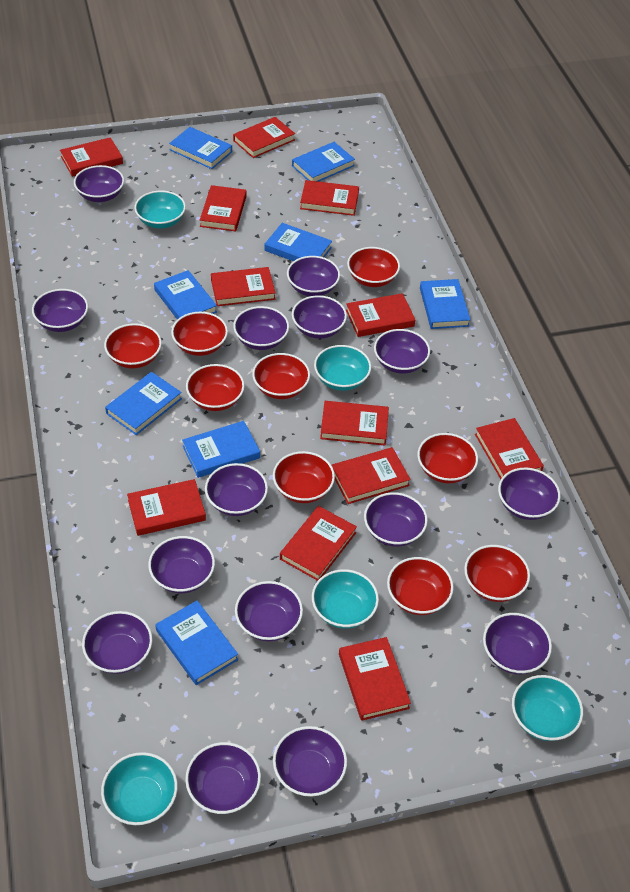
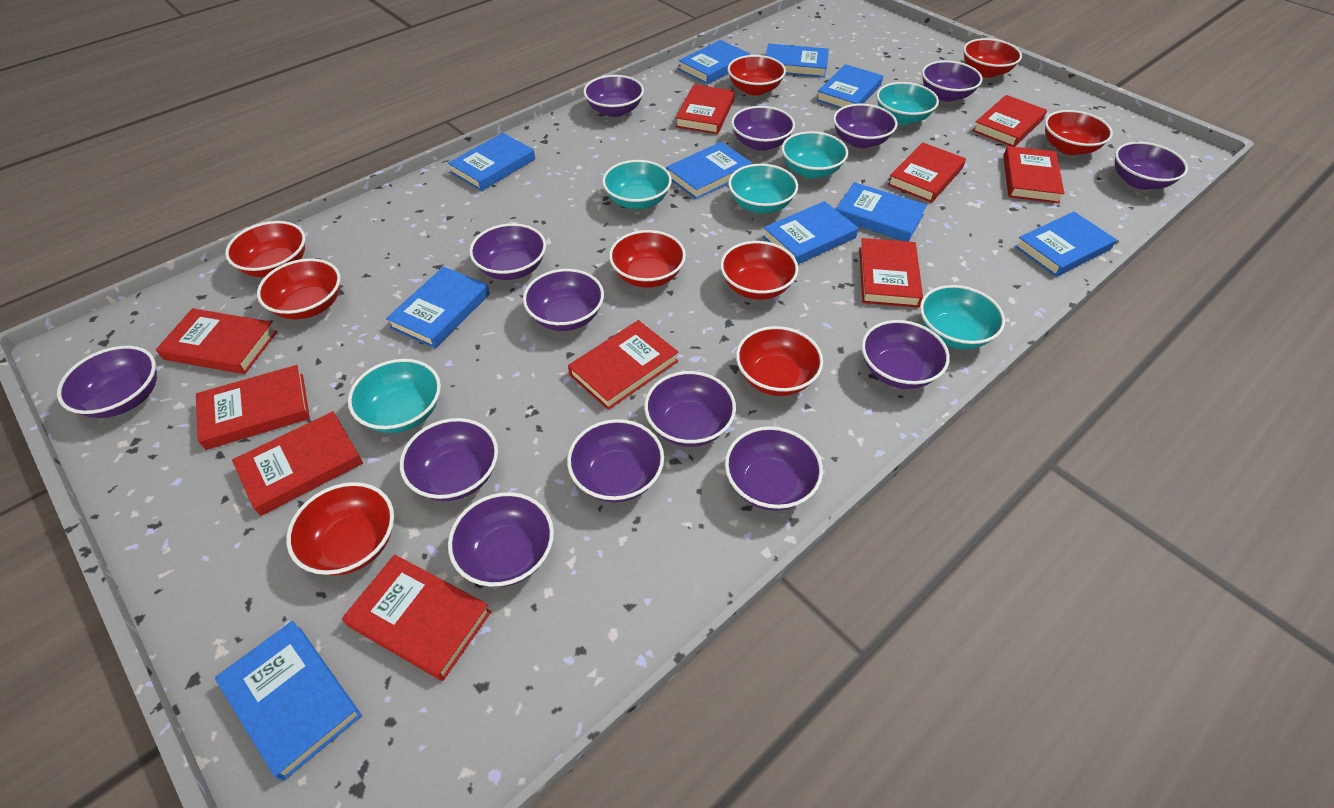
blue book: 8 -> 10
purple bowl: 15 -> 14
red book: 12 -> 10
turquoise bowl: 5 -> 6

